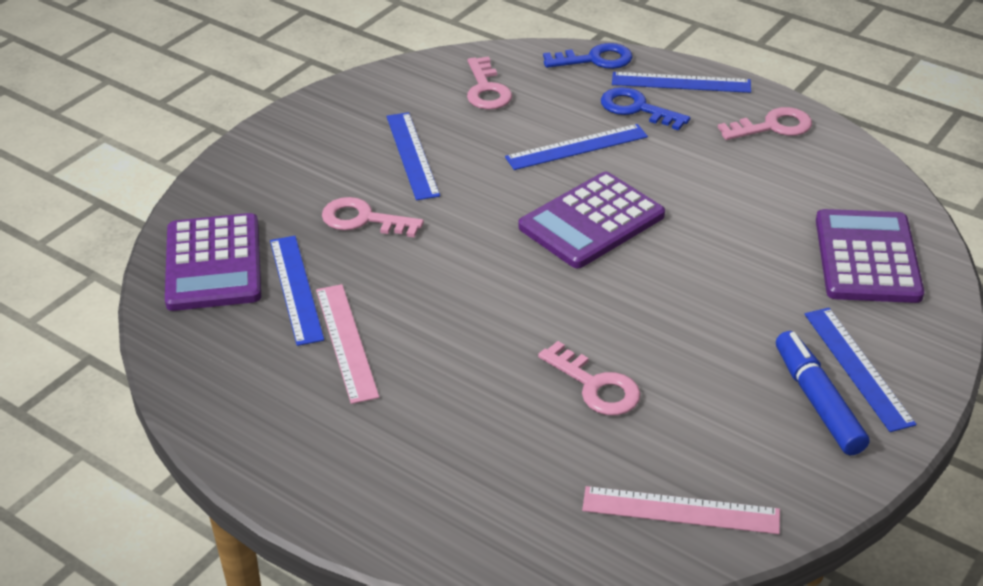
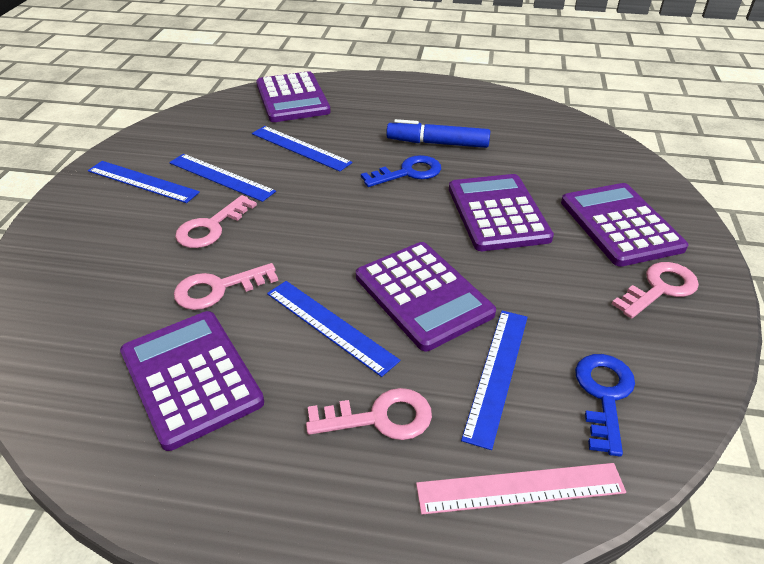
pink ruler: 2 -> 1
purple calculator: 3 -> 5

